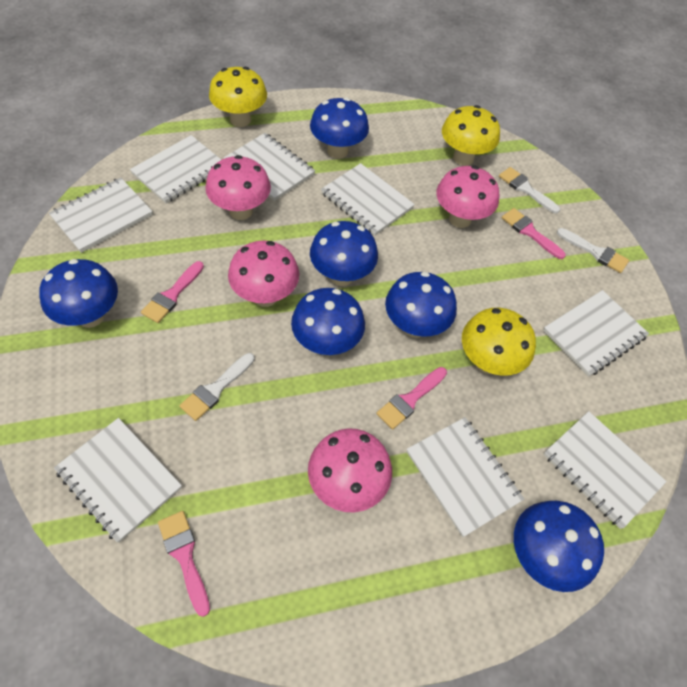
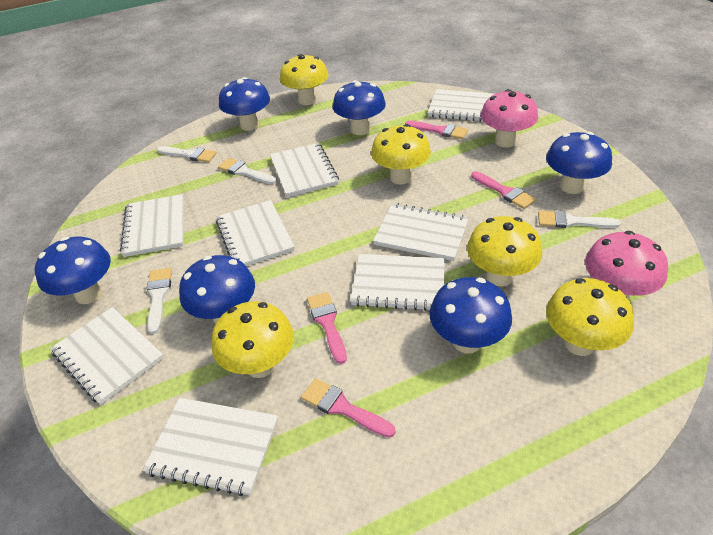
pink mushroom: 4 -> 2
white brush: 3 -> 4
yellow mushroom: 3 -> 5

